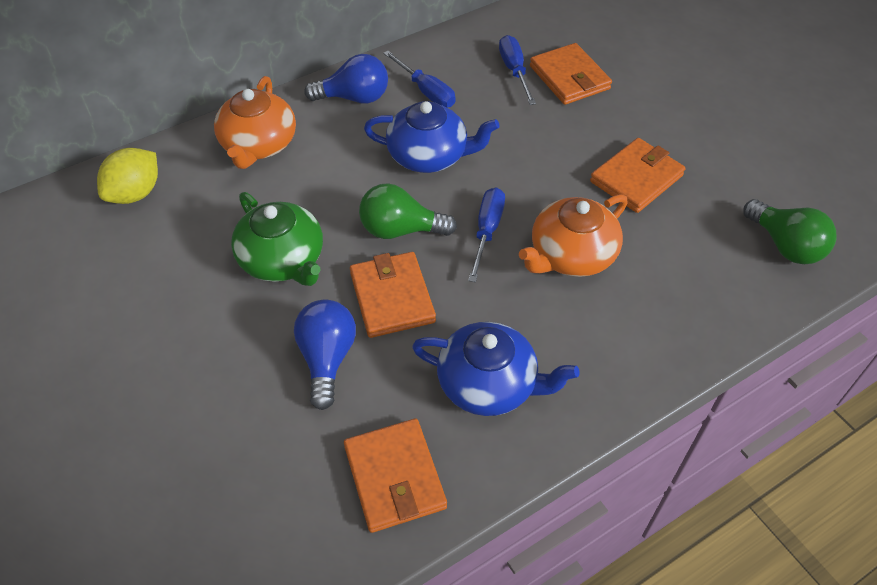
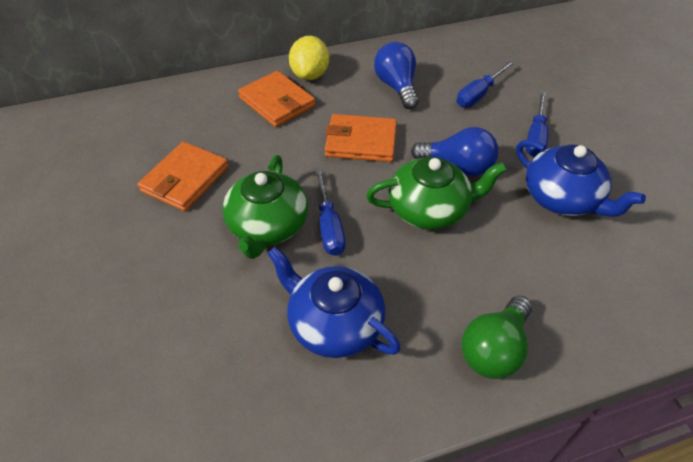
green light bulb: 2 -> 1
green teapot: 1 -> 2
orange teapot: 2 -> 0
orange wallet: 4 -> 3

